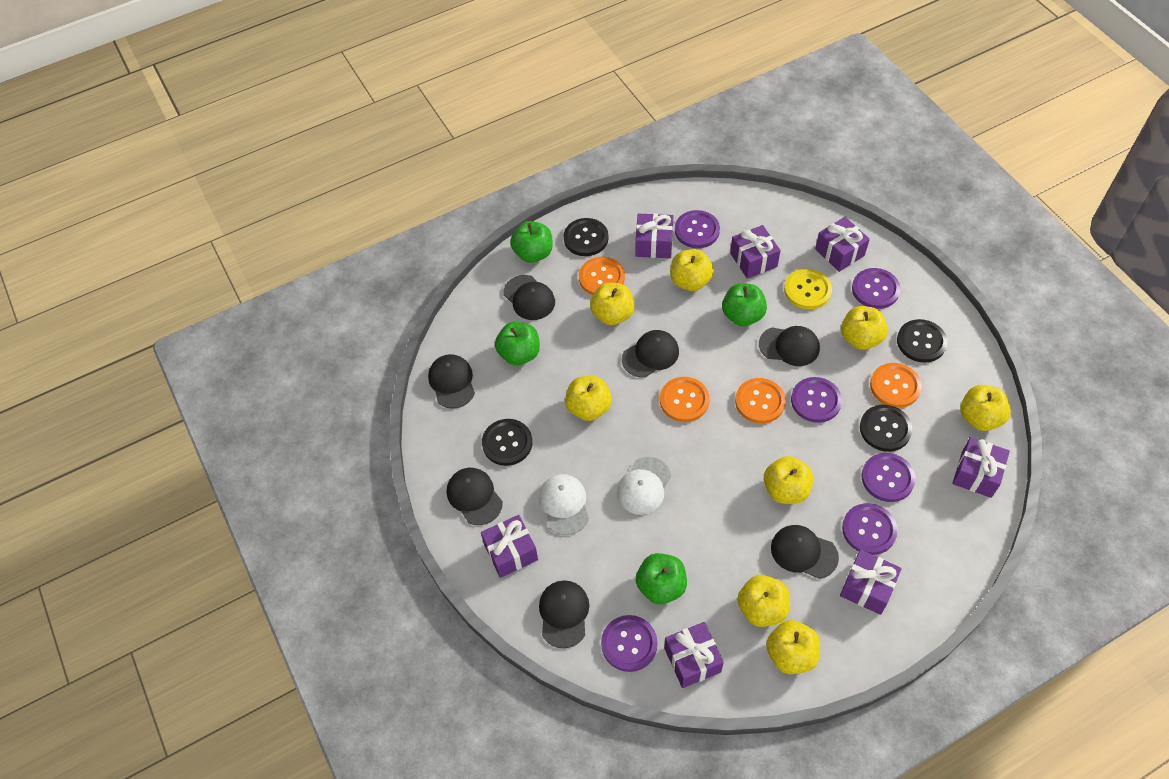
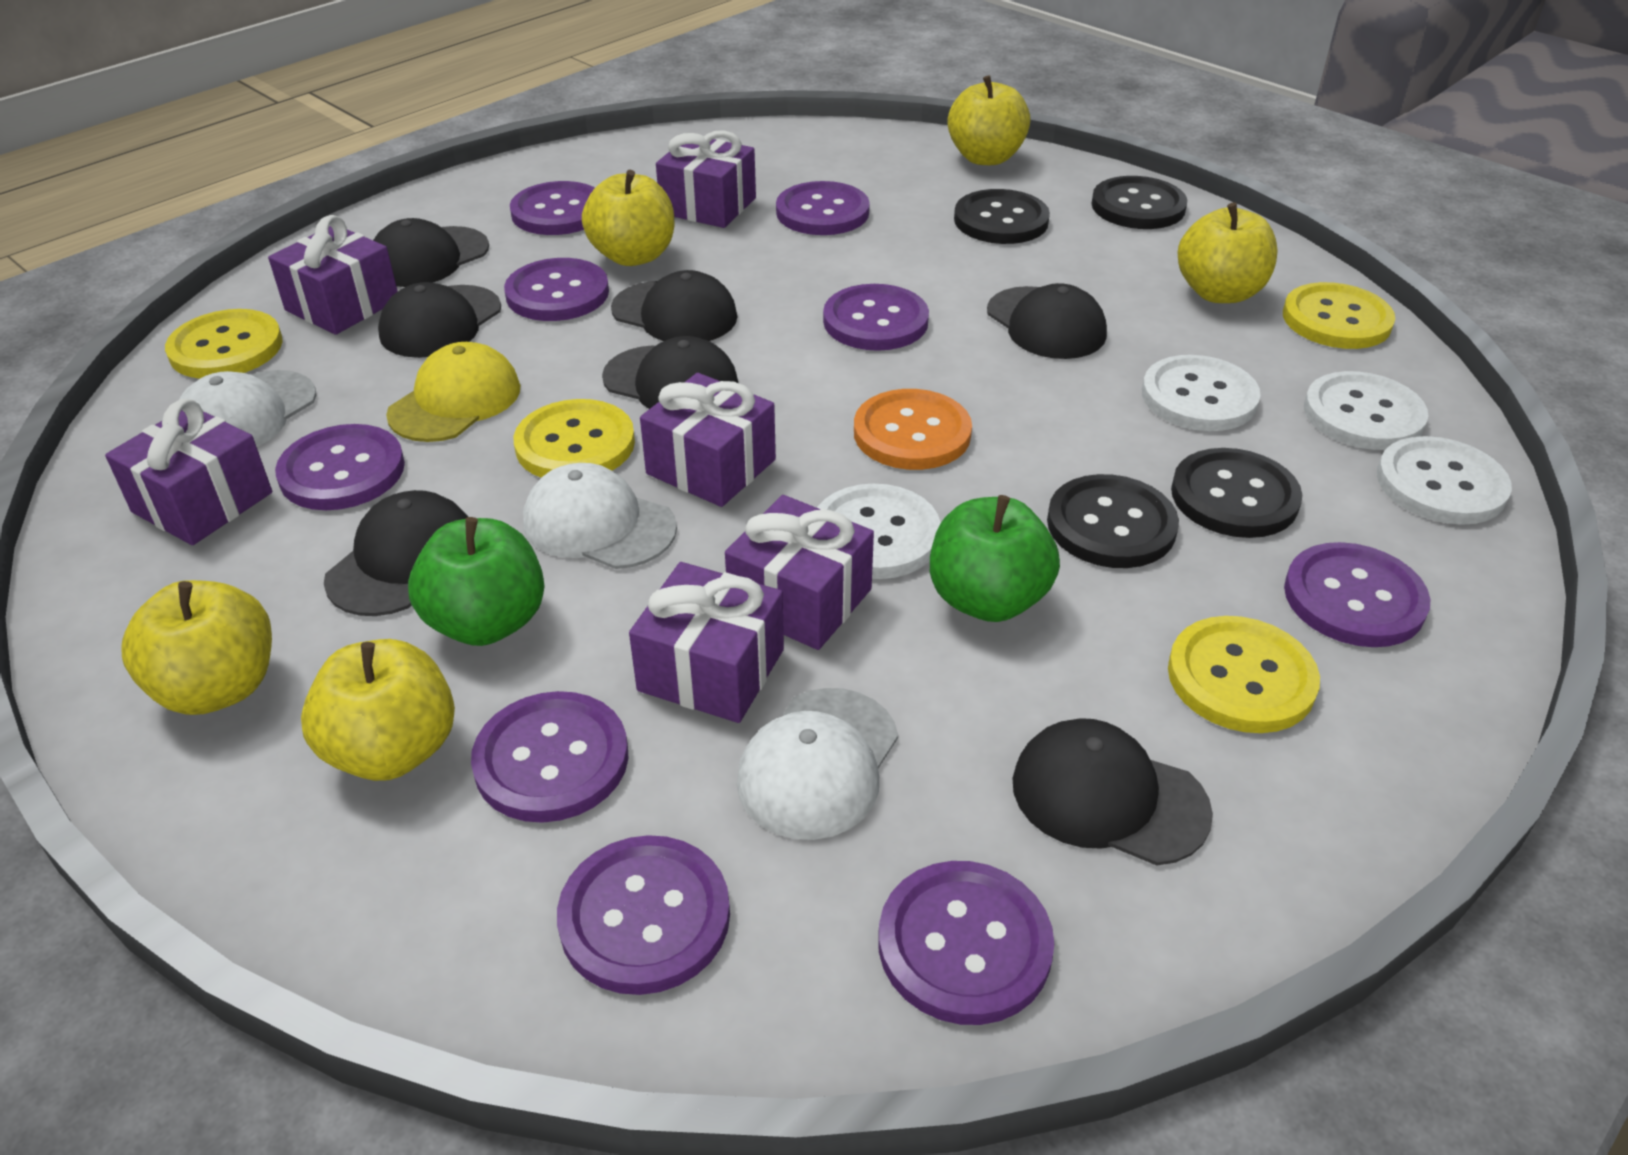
green apple: 4 -> 2
orange button: 4 -> 1
purple button: 6 -> 9
purple gift: 7 -> 6
white button: 0 -> 4
white cap: 2 -> 3
yellow apple: 8 -> 5
yellow button: 1 -> 4
yellow cap: 0 -> 1

